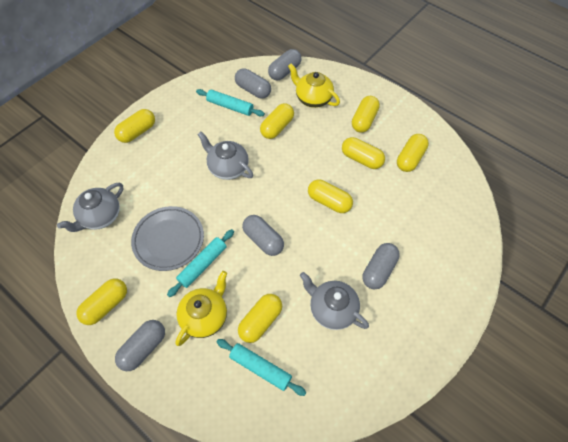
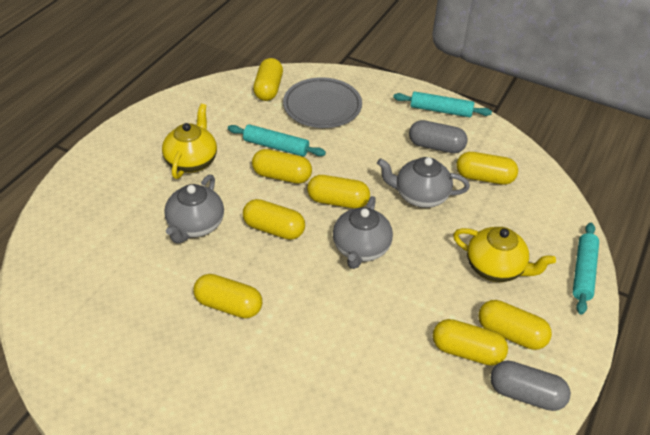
grey capsule: 5 -> 2

